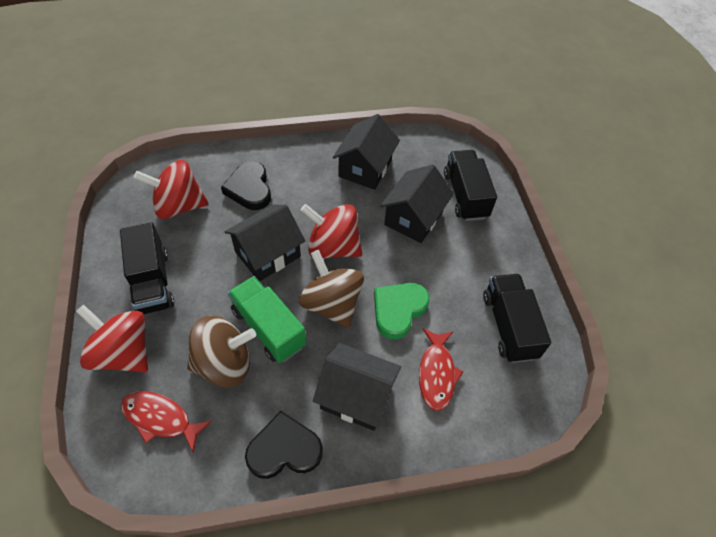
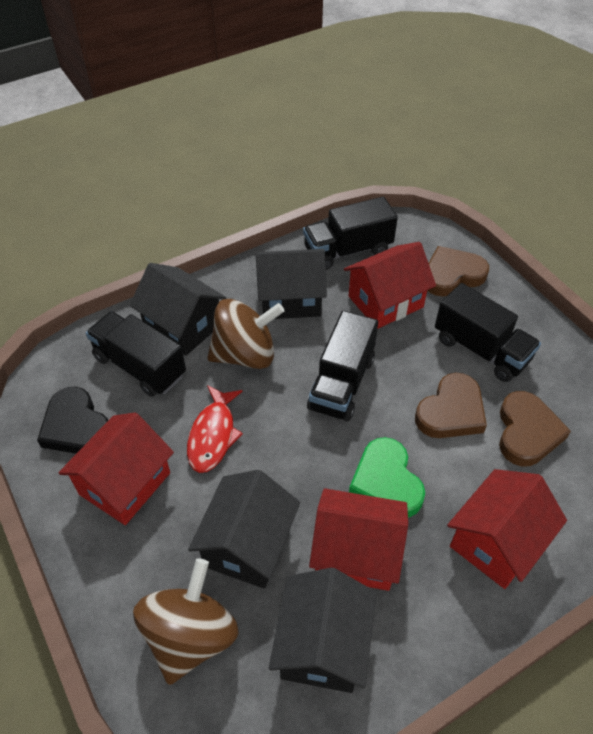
black heart: 2 -> 1
black truck: 3 -> 4
brown heart: 0 -> 3
green truck: 1 -> 0
red fish: 2 -> 1
red house: 0 -> 4
red spinning top: 3 -> 0

